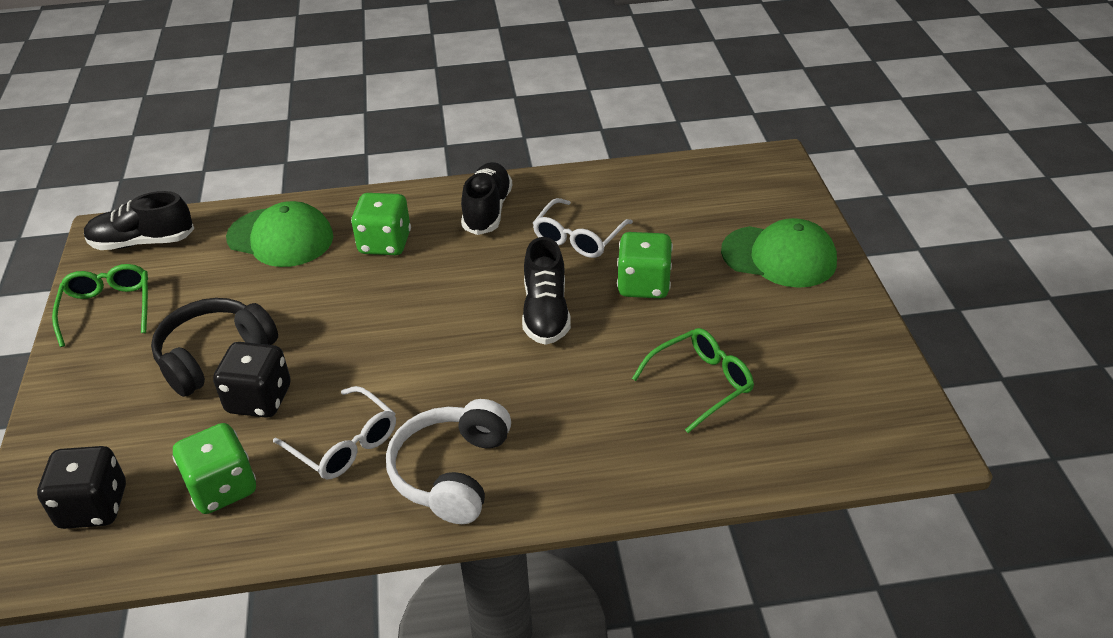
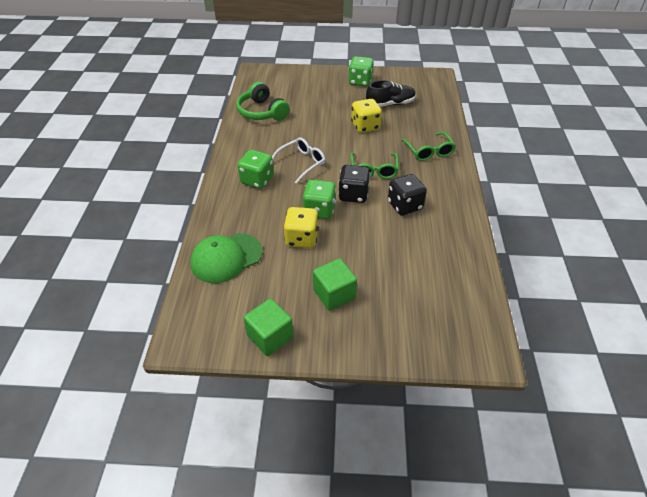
black headphones: 1 -> 0
black shoe: 3 -> 1
green cap: 2 -> 1
green cube: 0 -> 2
green headphones: 0 -> 1
white glasses: 2 -> 1
white headphones: 1 -> 0
yellow dice: 0 -> 2

